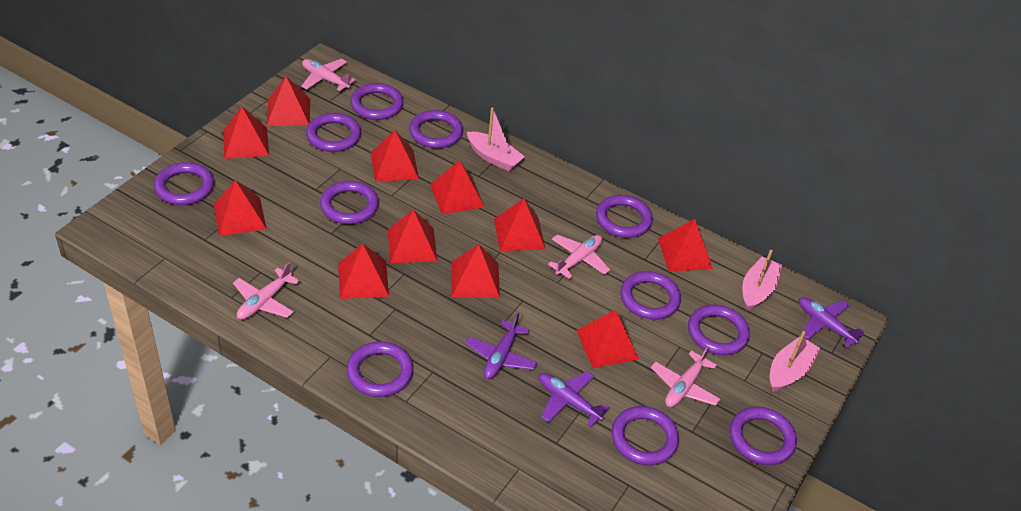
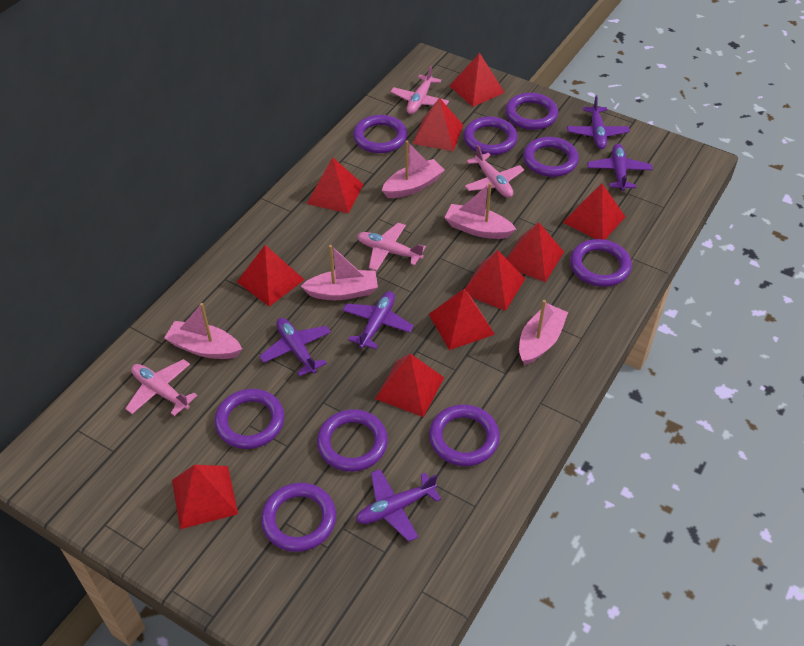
pink boat: 3 -> 5
purple plane: 3 -> 5
purple ring: 11 -> 9
red pyramid: 11 -> 10

